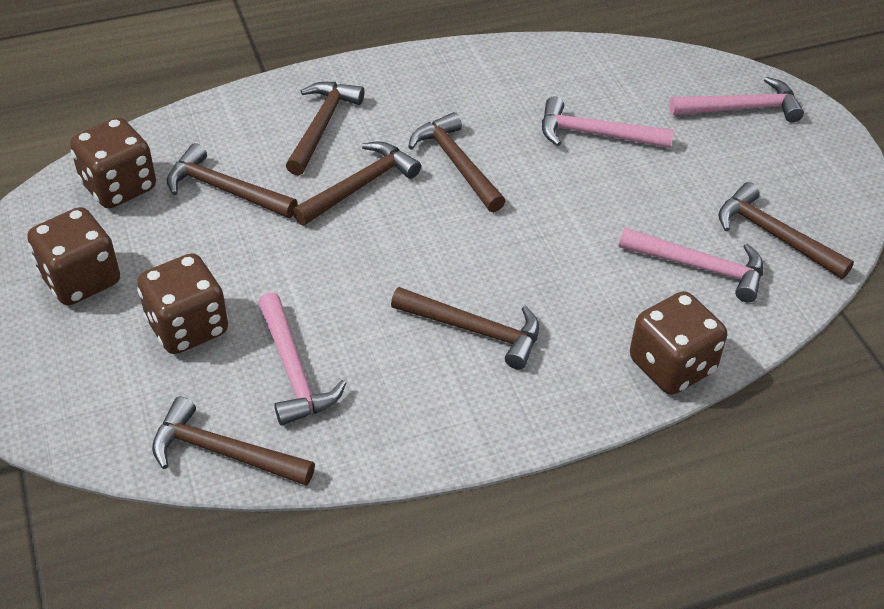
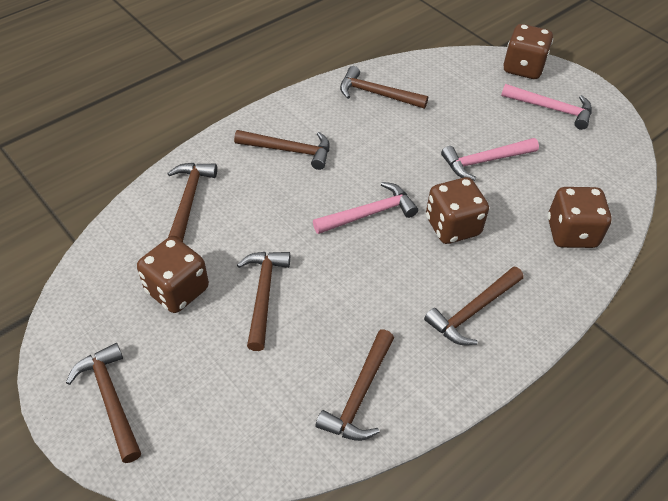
pink hammer: 4 -> 3

